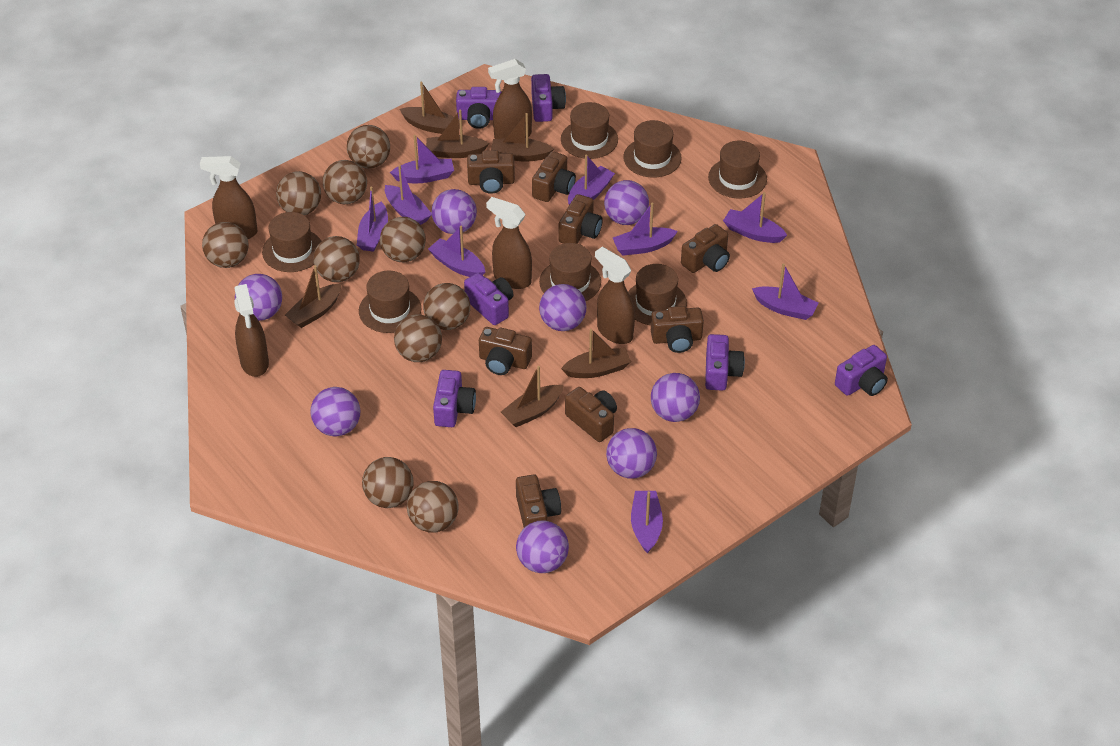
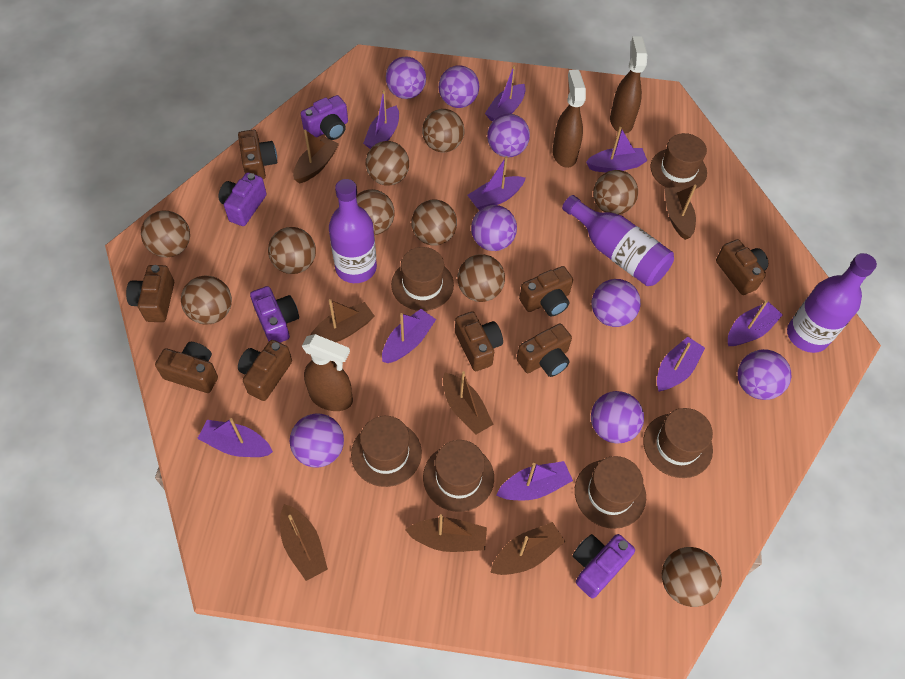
brown boat: 6 -> 7
brown hat: 7 -> 6
brown spray bottle: 5 -> 3
purple bottle: 0 -> 3
purple camera: 6 -> 4

